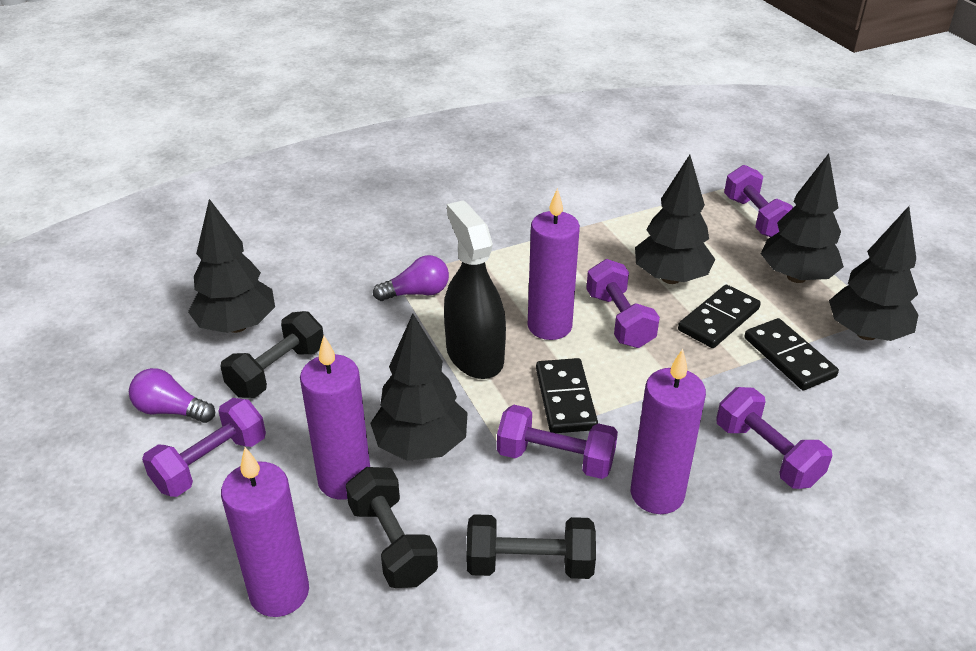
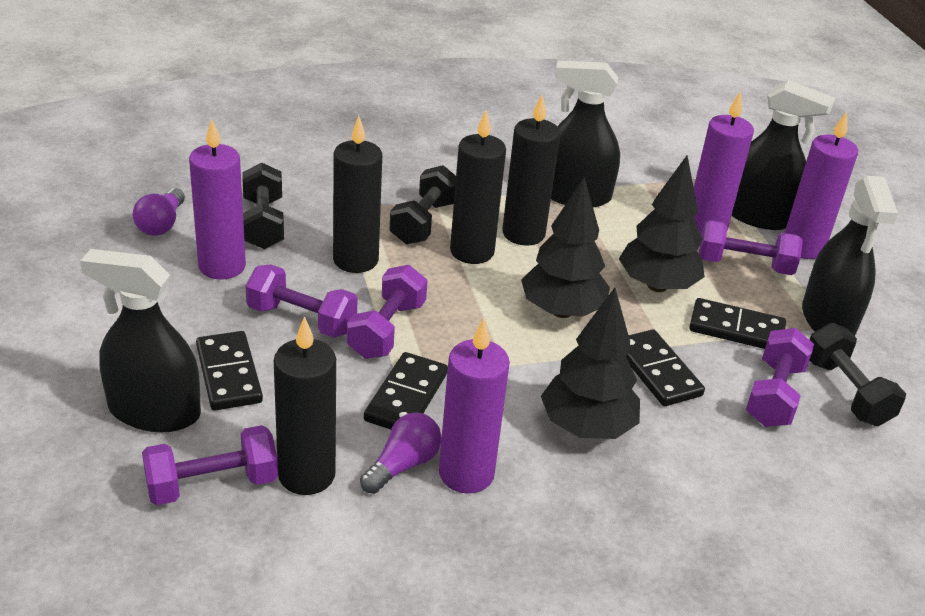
black candle: 0 -> 4
black domino: 3 -> 4
black spray bottle: 1 -> 4
black tree: 5 -> 3

